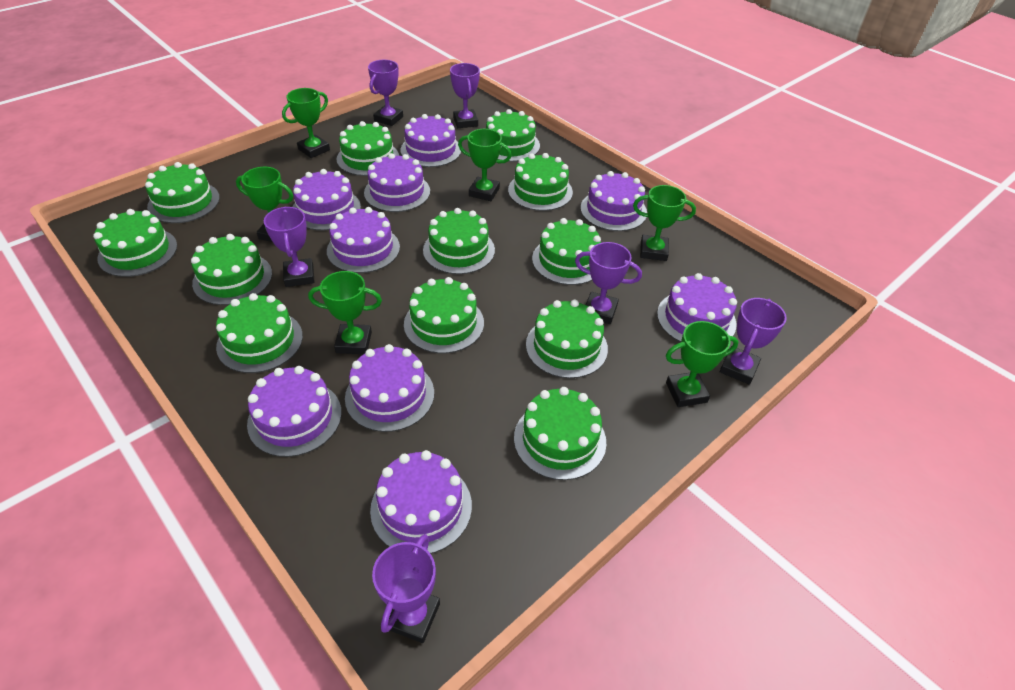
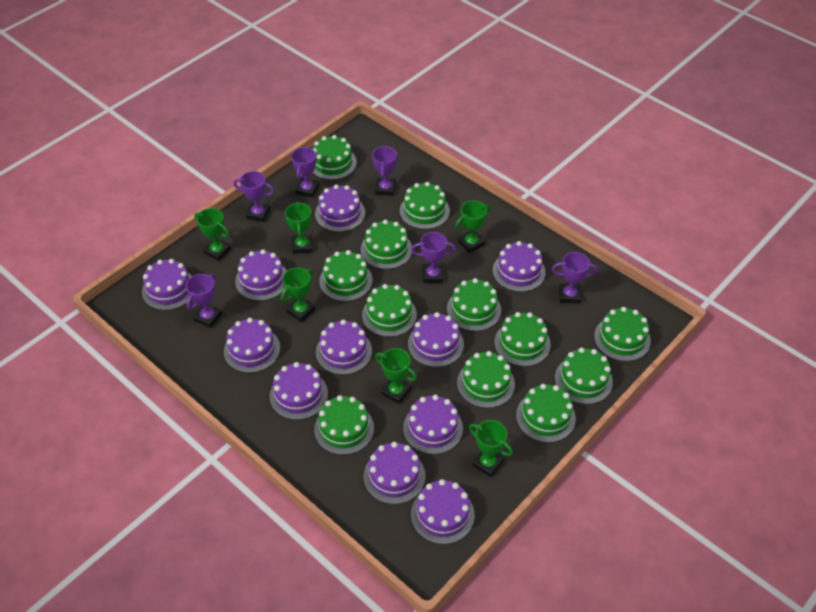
purple cake: 9 -> 11

